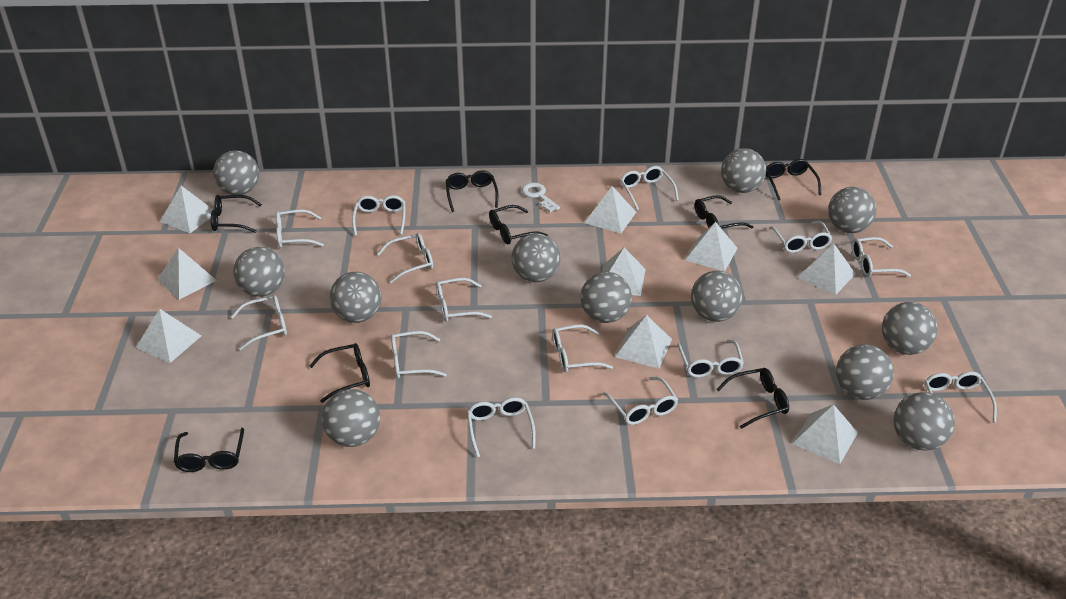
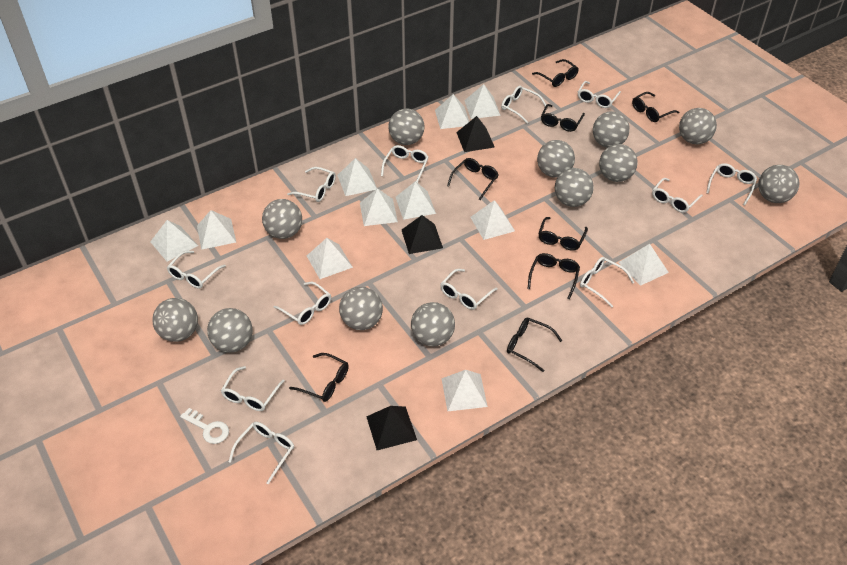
black pyramid: 0 -> 3
white glasses: 14 -> 12
white pyramid: 9 -> 11

